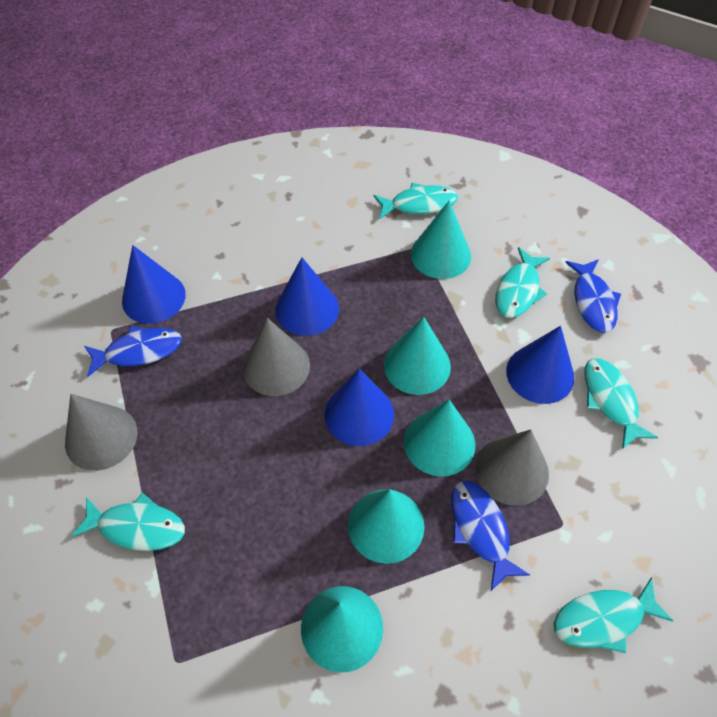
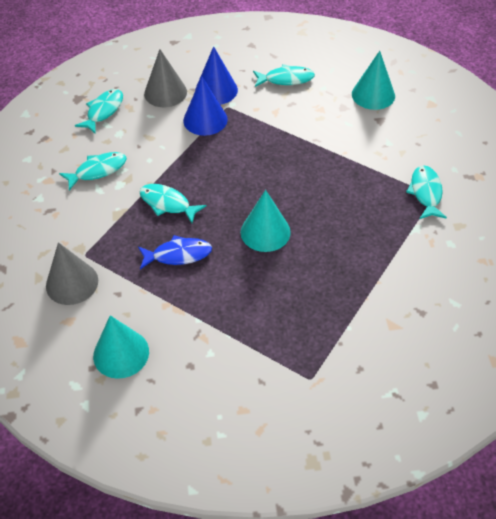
blue cone: 4 -> 2
blue fish: 3 -> 1
grey cone: 3 -> 2
turquoise cone: 5 -> 3

